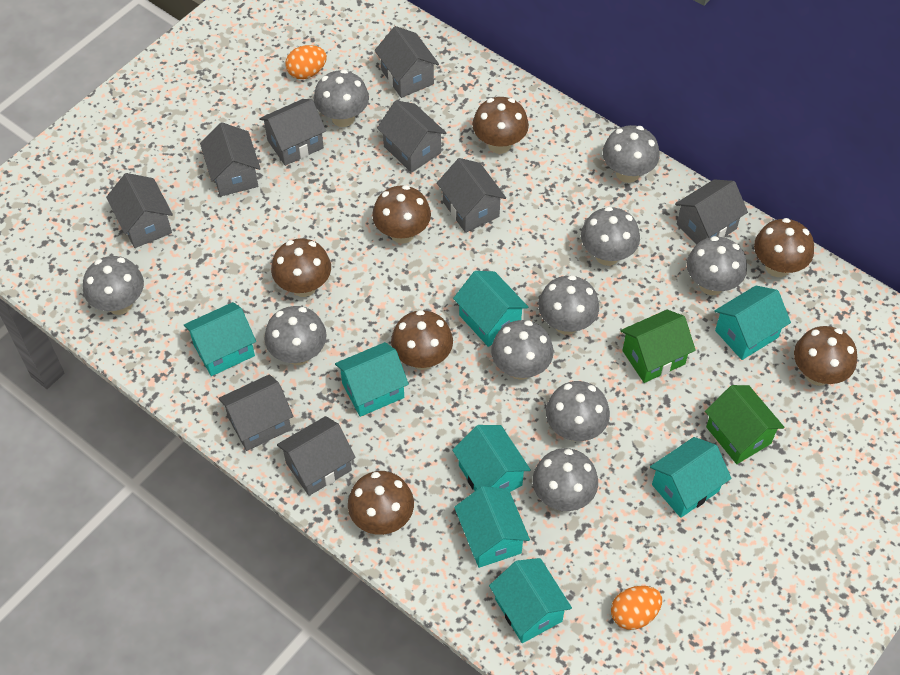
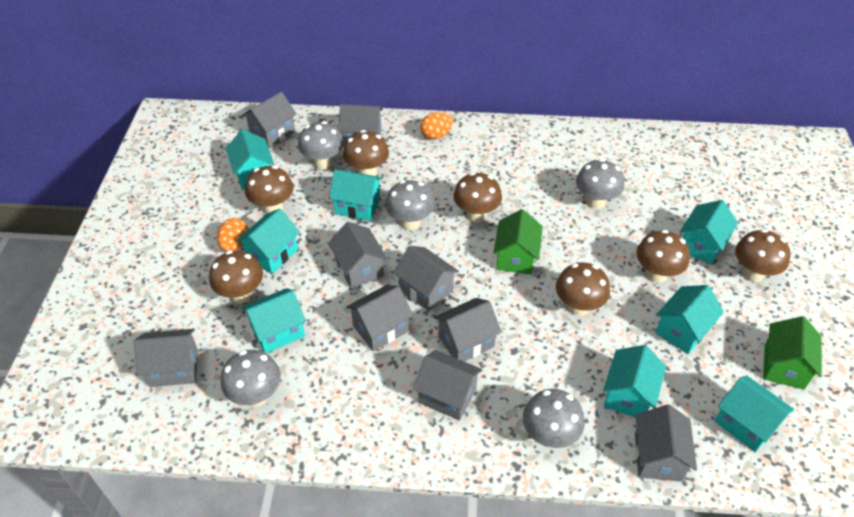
grey mushroom: 10 -> 5

